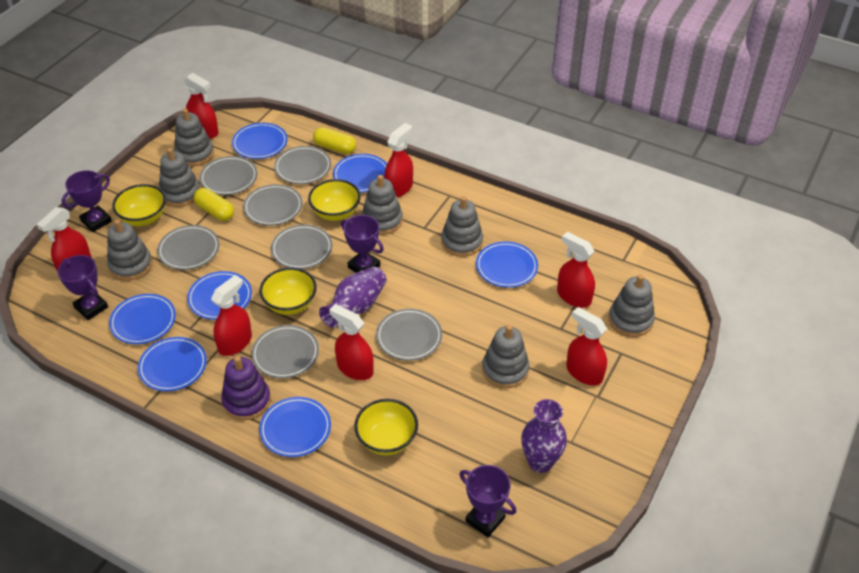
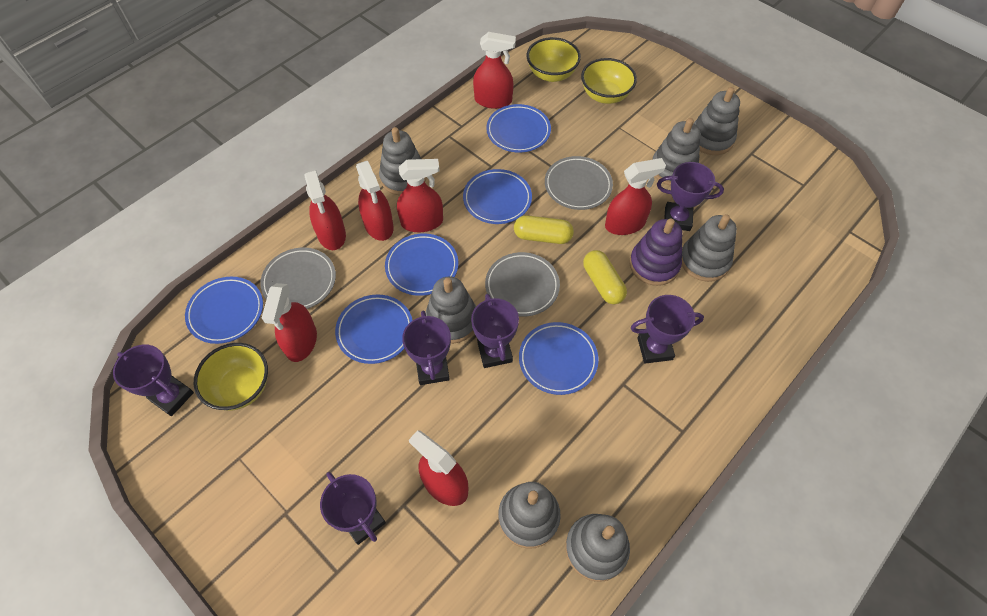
blue plate: 7 -> 6
grey plate: 7 -> 3
purple trophy: 4 -> 6
purple vase: 2 -> 0
yellow bowl: 4 -> 3

